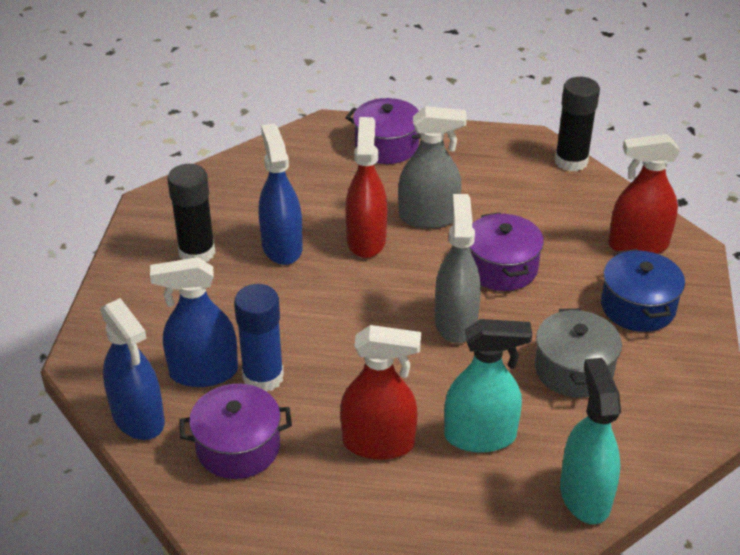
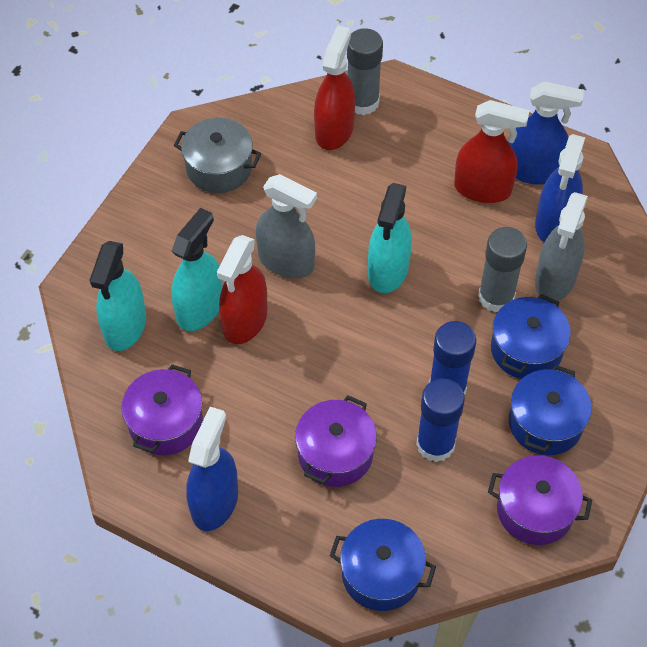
black glue stick: 2 -> 0
blue glue stick: 1 -> 2
blue pot: 1 -> 3
grey glue stick: 0 -> 2
turquoise spray bottle: 2 -> 3

